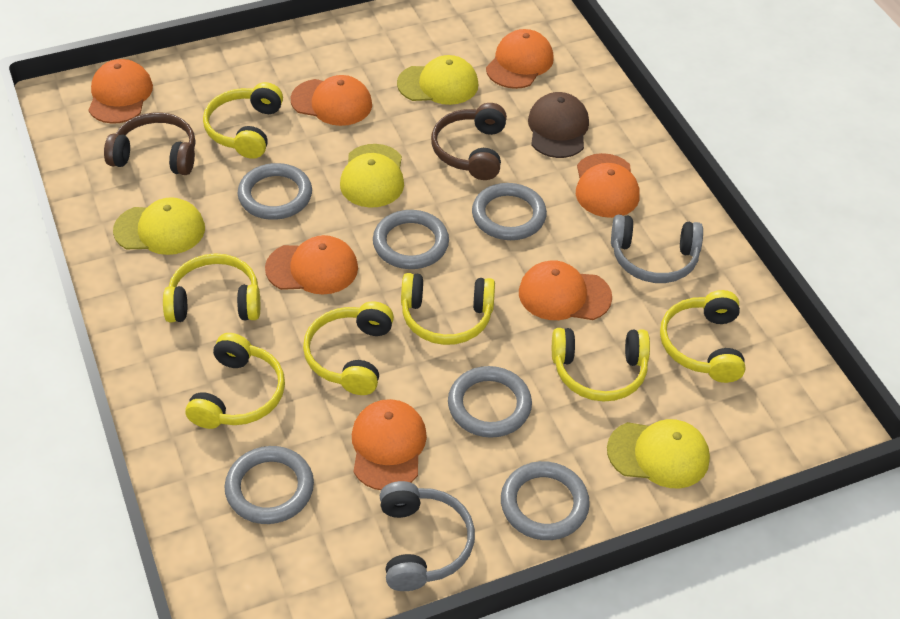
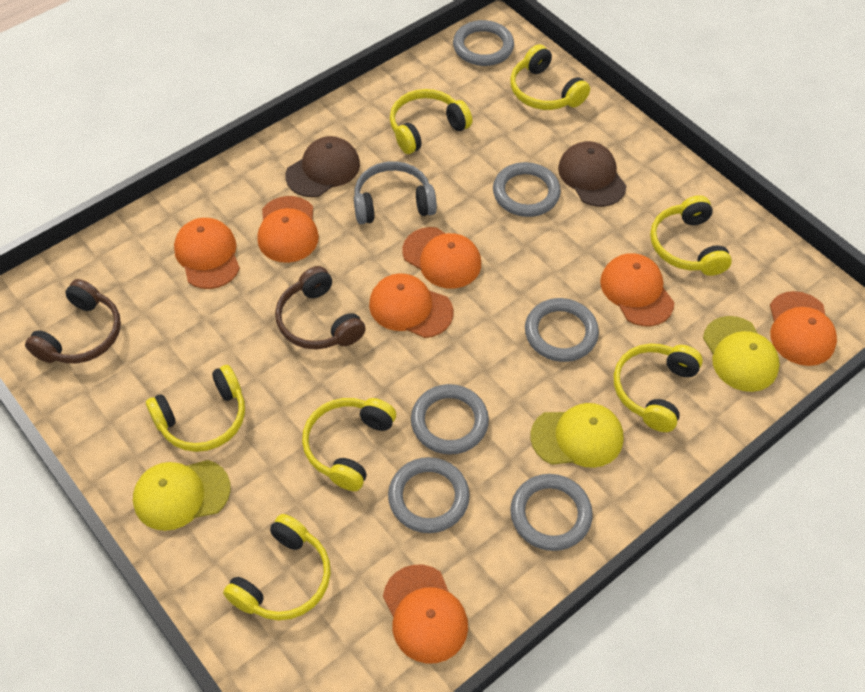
brown cap: 1 -> 2
grey headphones: 2 -> 1
yellow cap: 4 -> 3

